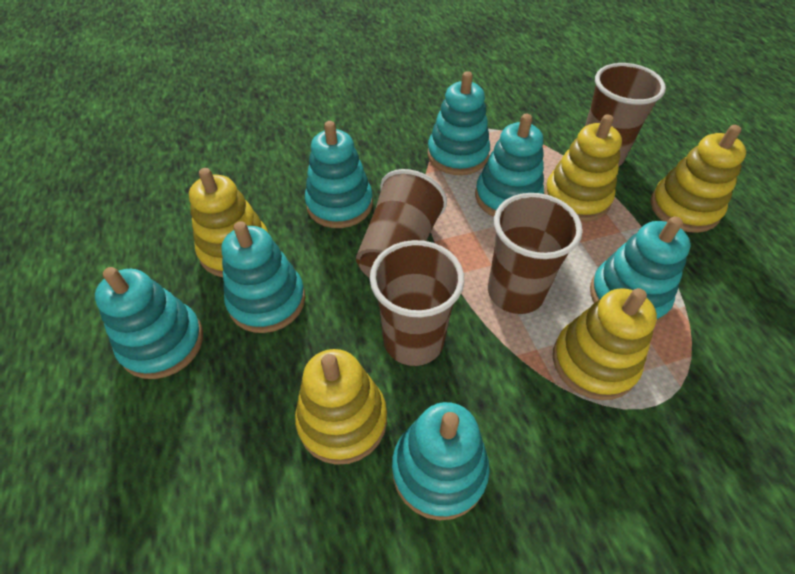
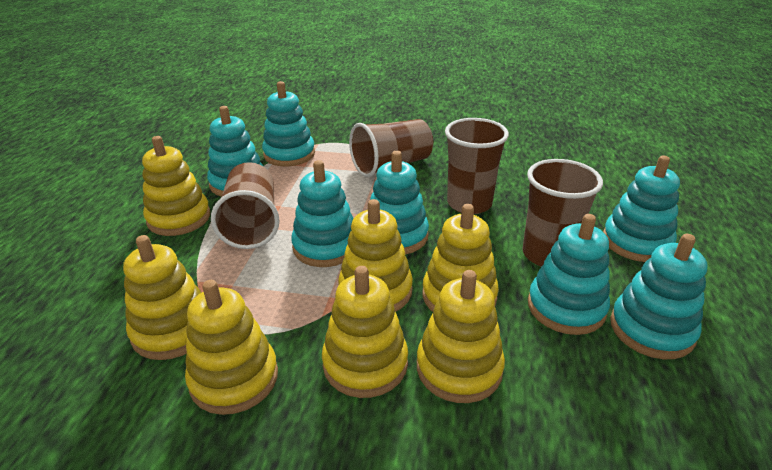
yellow stacking toy: 5 -> 7

